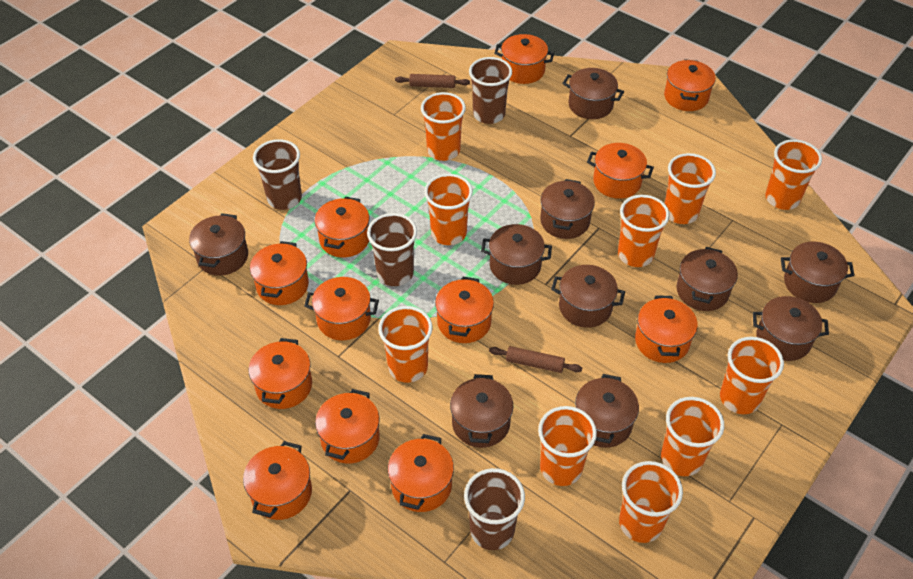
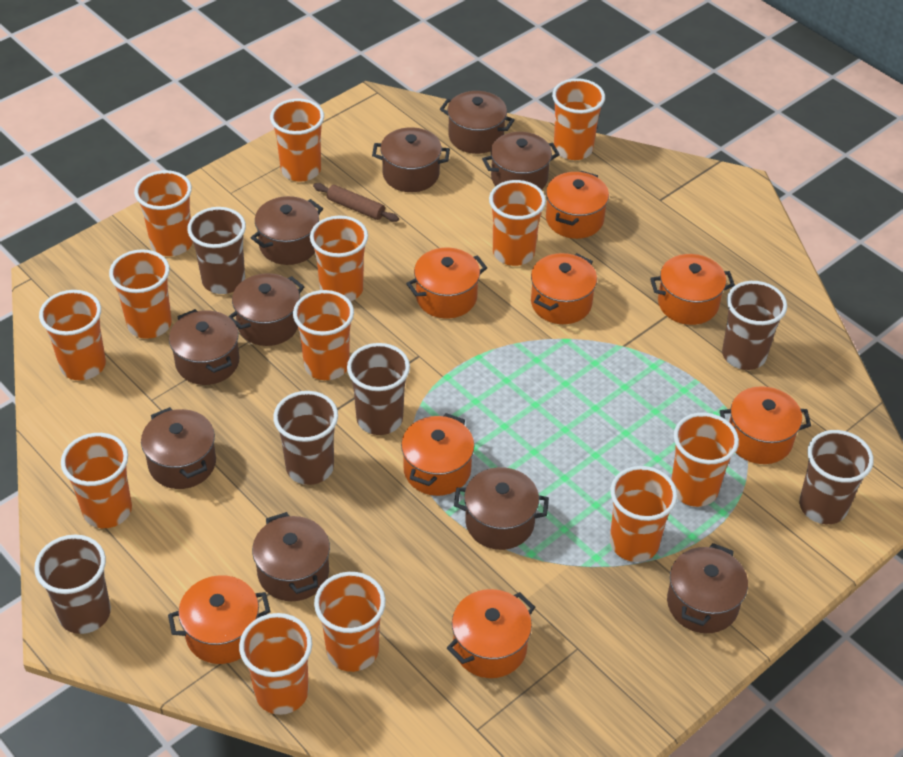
brown cup: 4 -> 6
brown rolling pin: 2 -> 1
orange cup: 10 -> 13
orange pot: 12 -> 8

